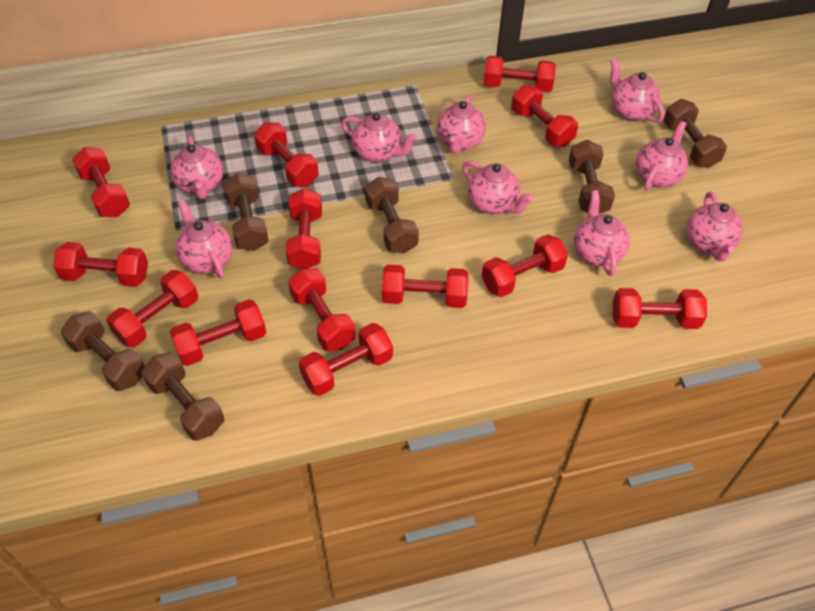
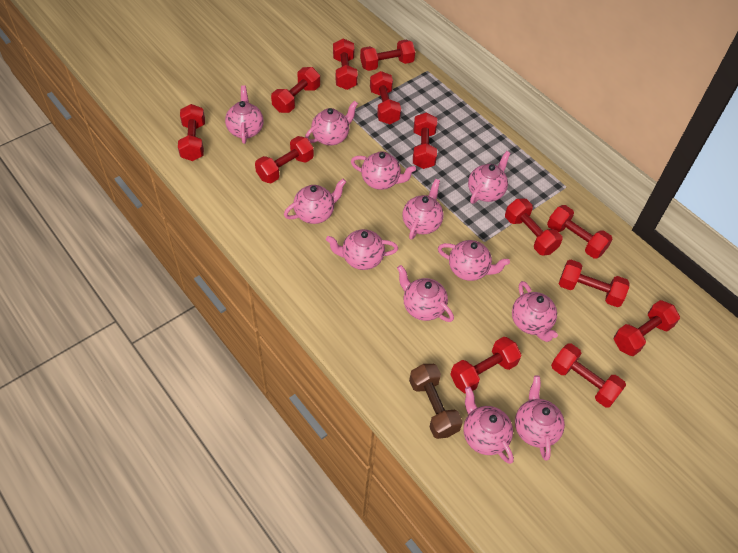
brown dumbbell: 6 -> 1
pink teapot: 9 -> 12

